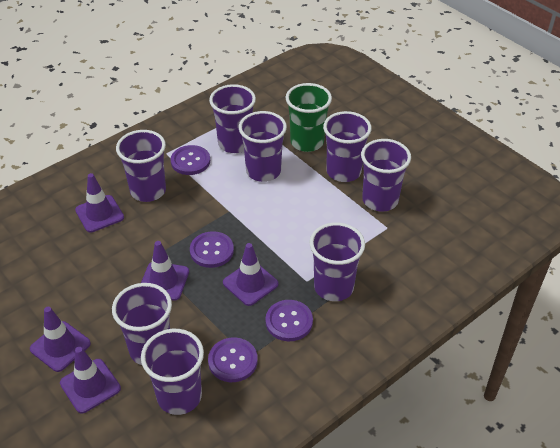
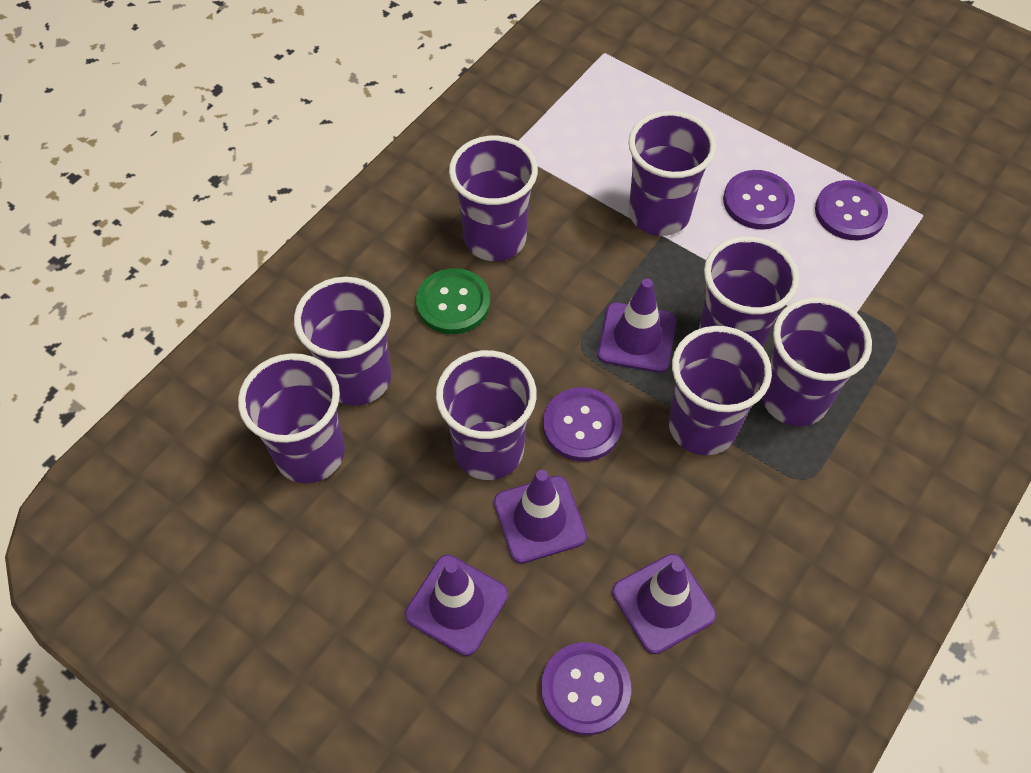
green button: 0 -> 1
green cup: 1 -> 0
purple traffic cone: 5 -> 4

